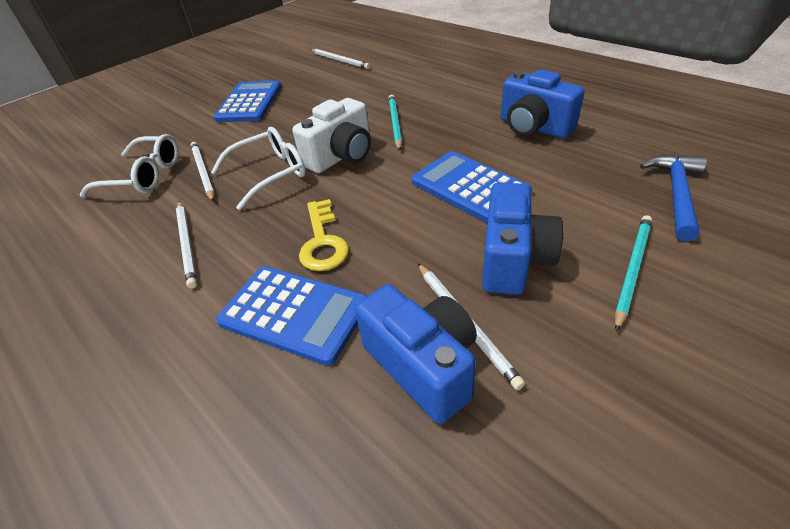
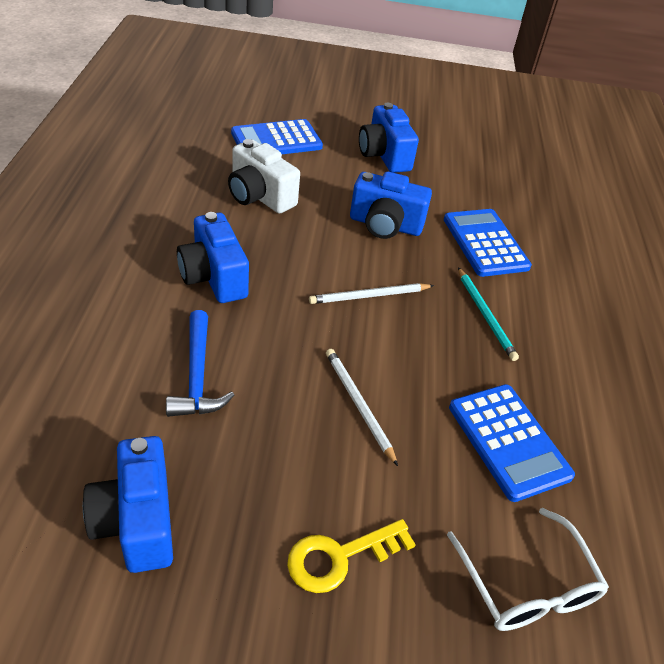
blue camera: 3 -> 4
turquoise pencil: 2 -> 1
white glasses: 2 -> 1
white pencil: 4 -> 2

